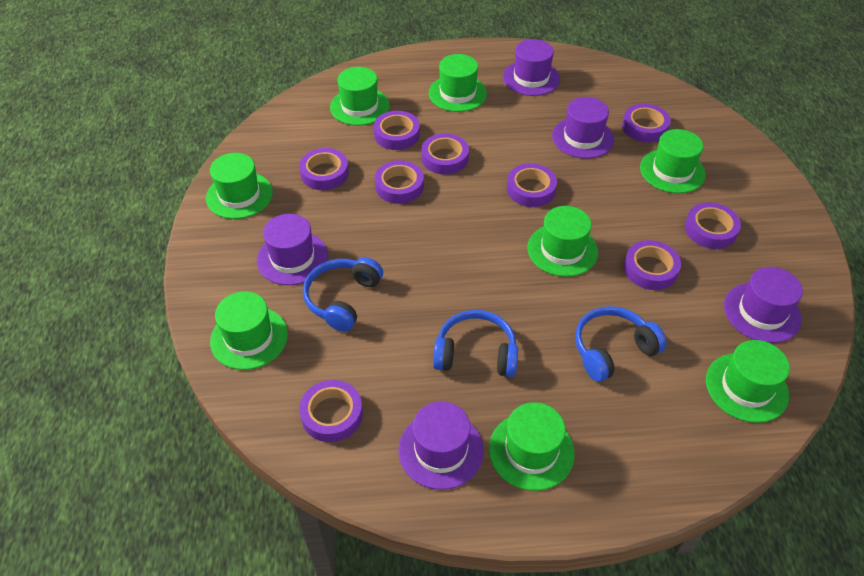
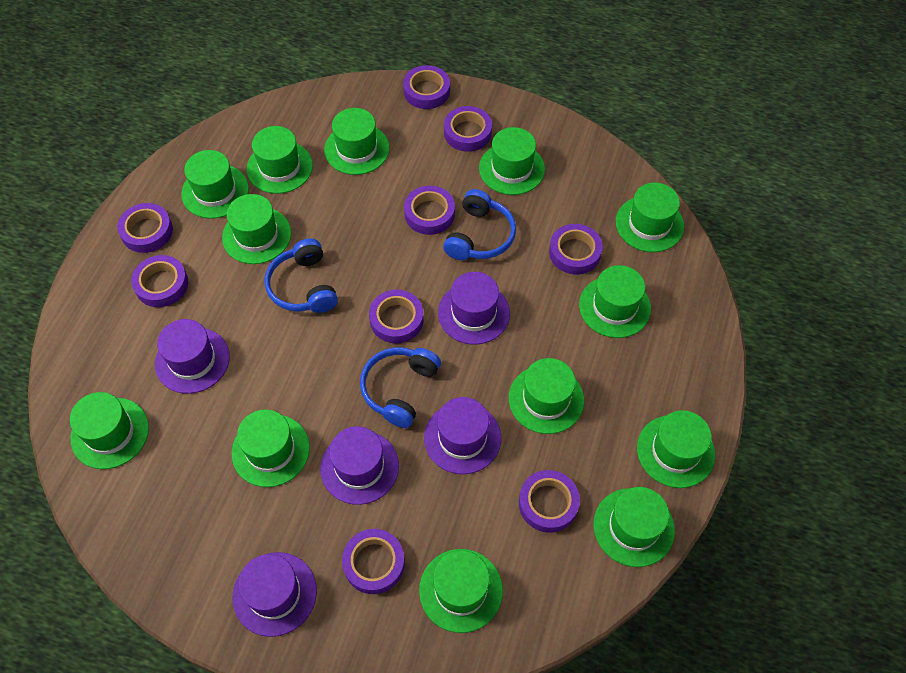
green hat: 8 -> 13

